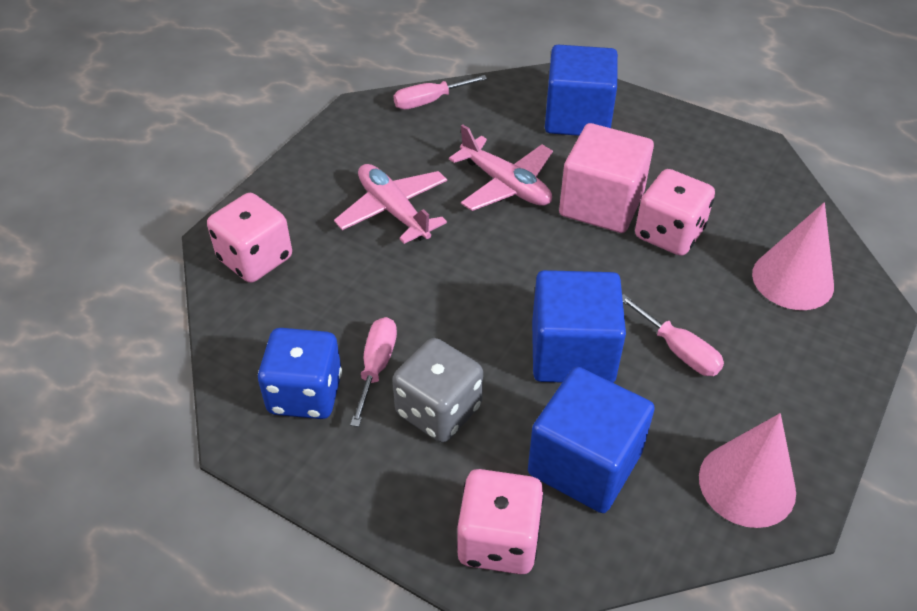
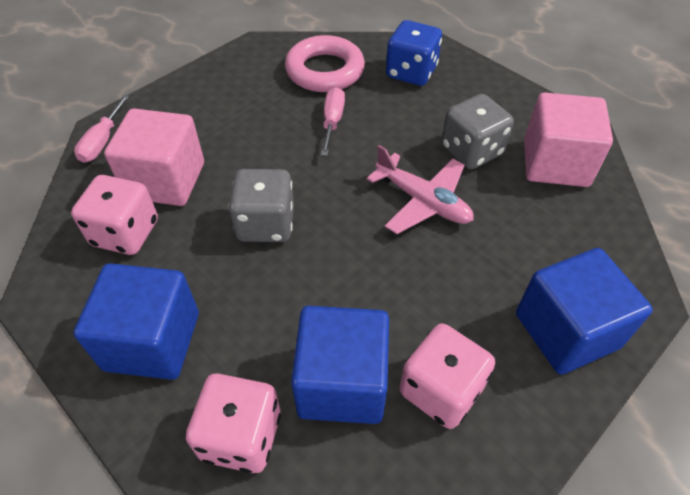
grey dice: 1 -> 2
pink cone: 2 -> 0
pink cube: 1 -> 2
pink plane: 2 -> 1
pink ring: 0 -> 1
pink screwdriver: 3 -> 2

